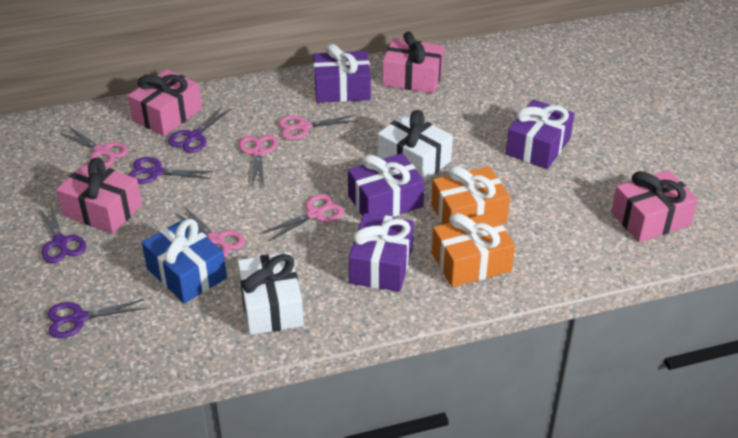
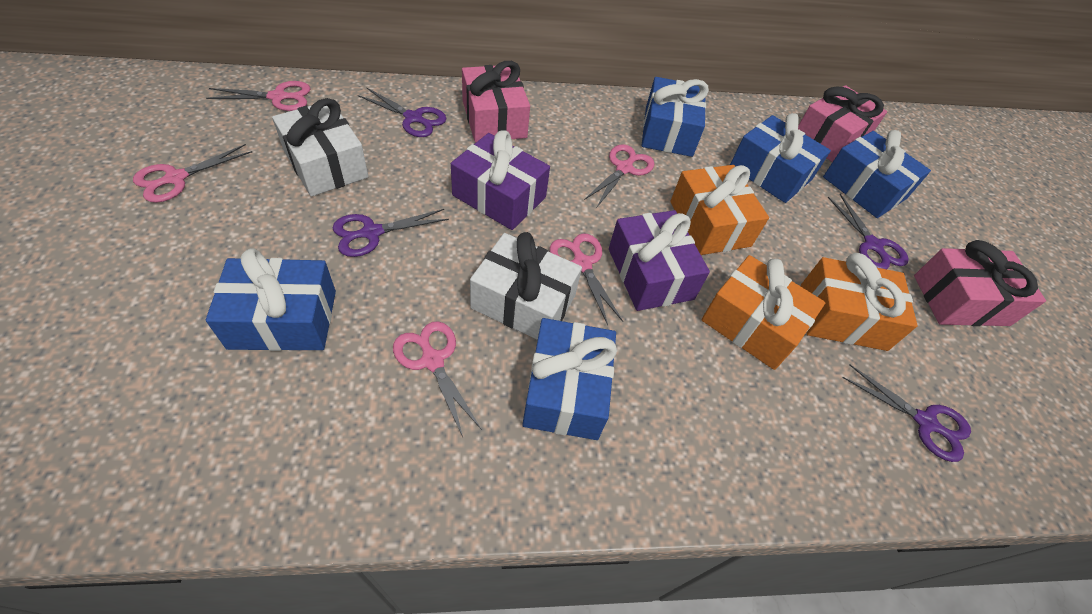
blue gift: 1 -> 5
orange gift: 2 -> 3
pink gift: 4 -> 3
purple gift: 4 -> 2

